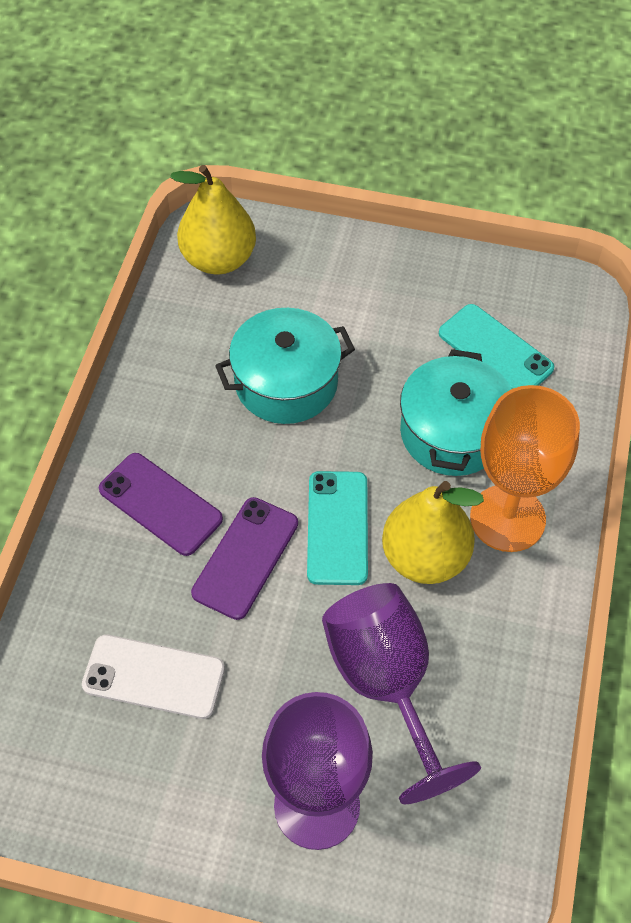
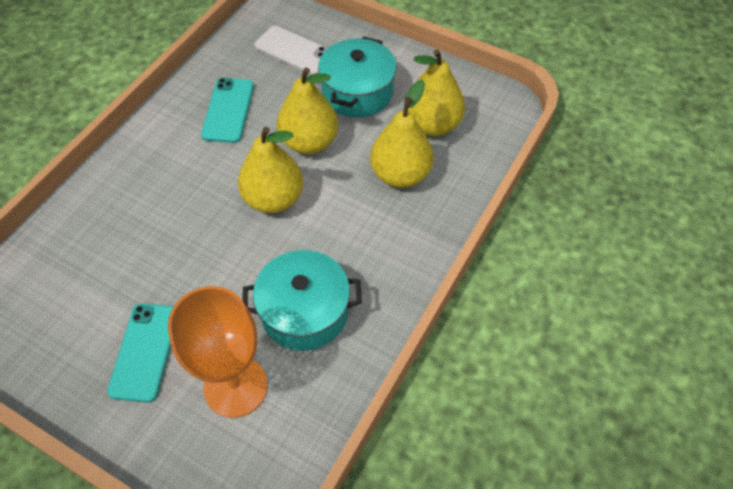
purple goblet: 2 -> 0
purple phone: 2 -> 0
yellow pear: 2 -> 4

